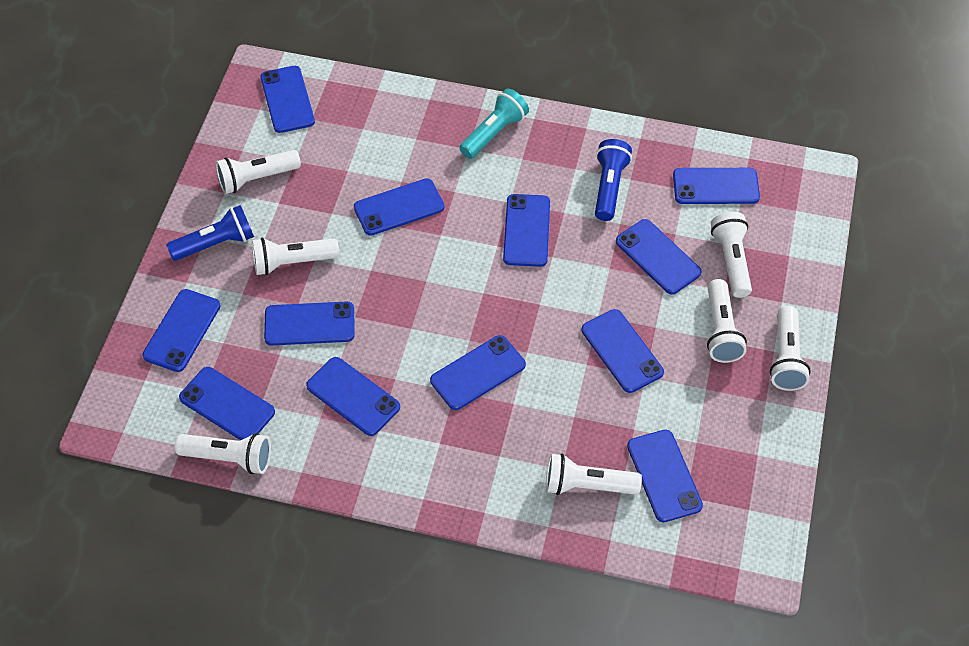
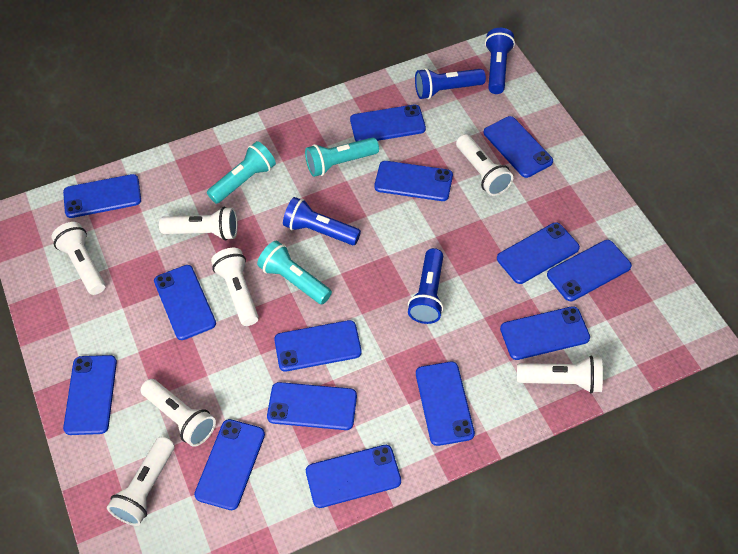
blue flashlight: 2 -> 4
blue phone: 12 -> 14
turquoise flashlight: 1 -> 3

